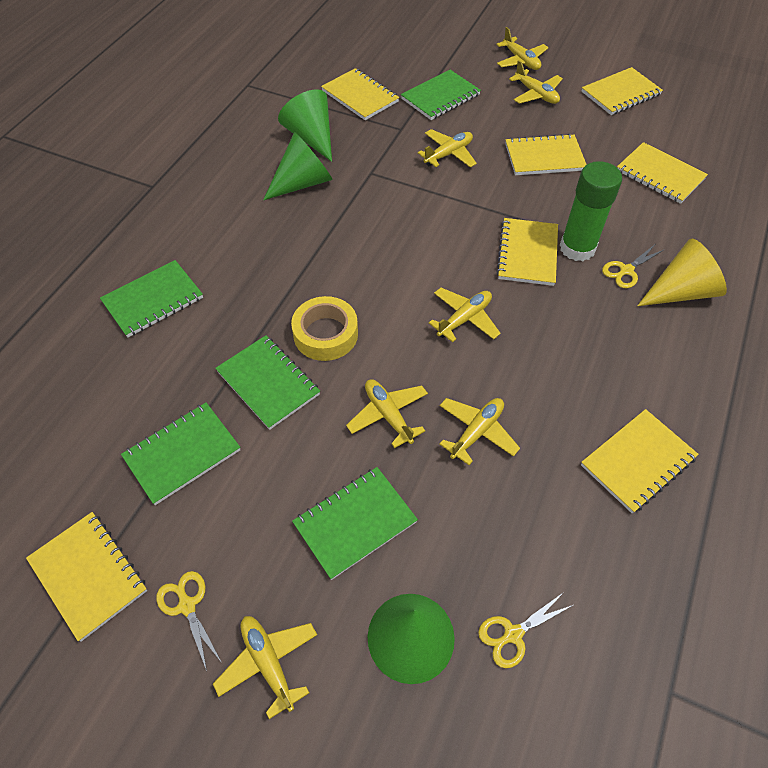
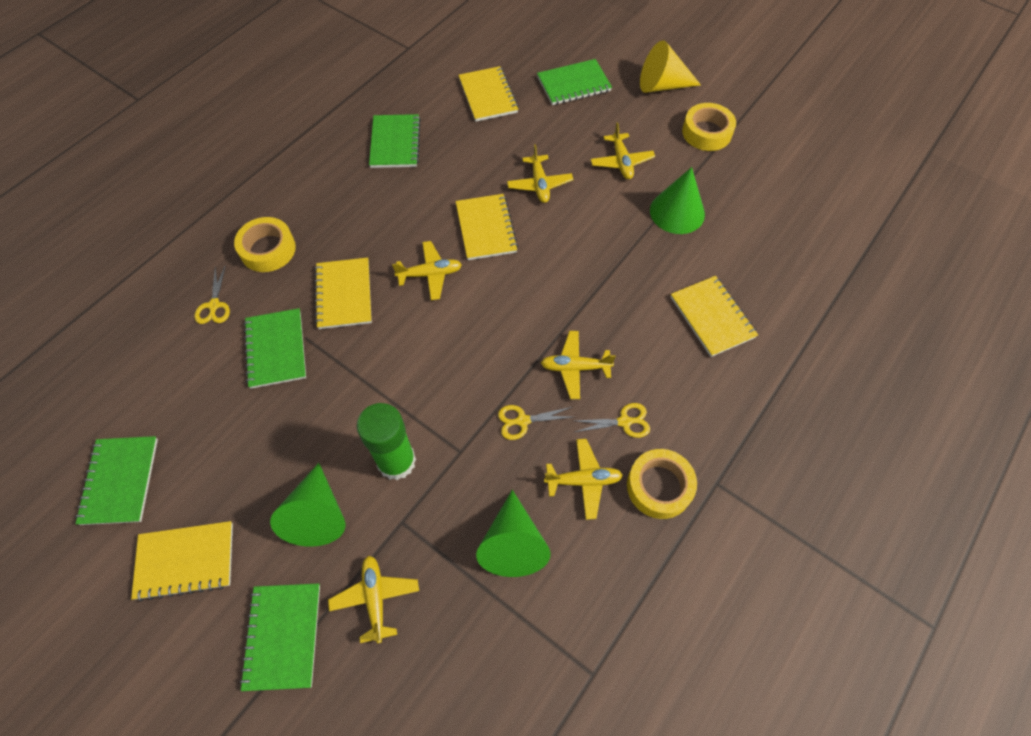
yellow notebook: 7 -> 5
yellow plane: 7 -> 6
yellow tape: 1 -> 3

